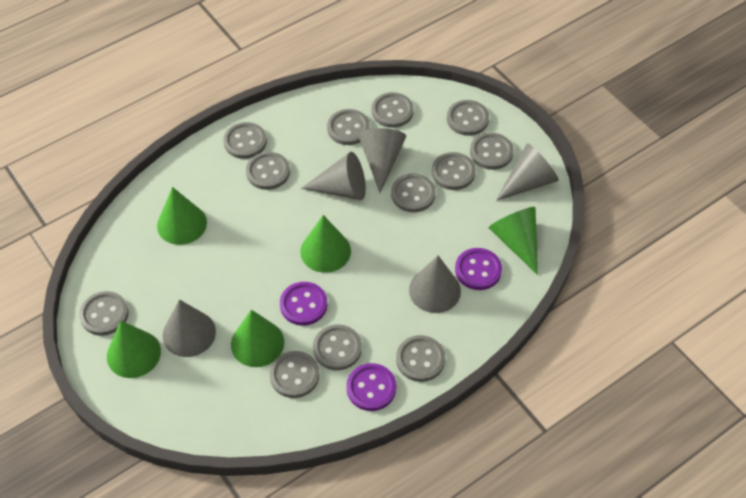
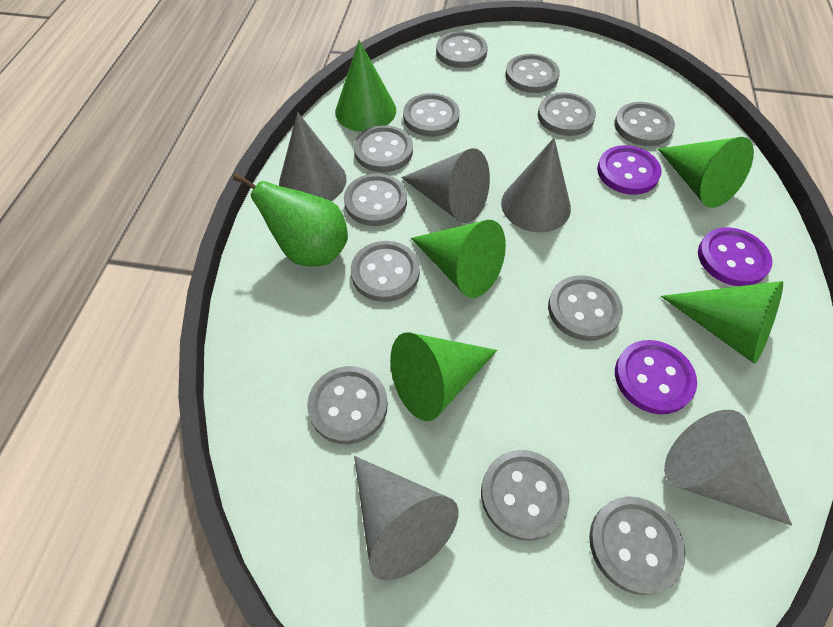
green pear: 0 -> 1

